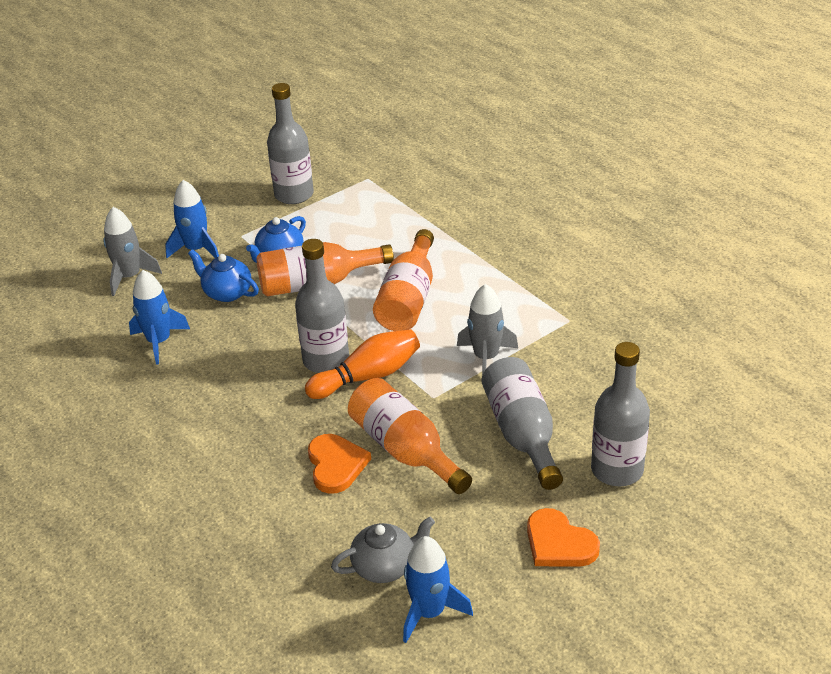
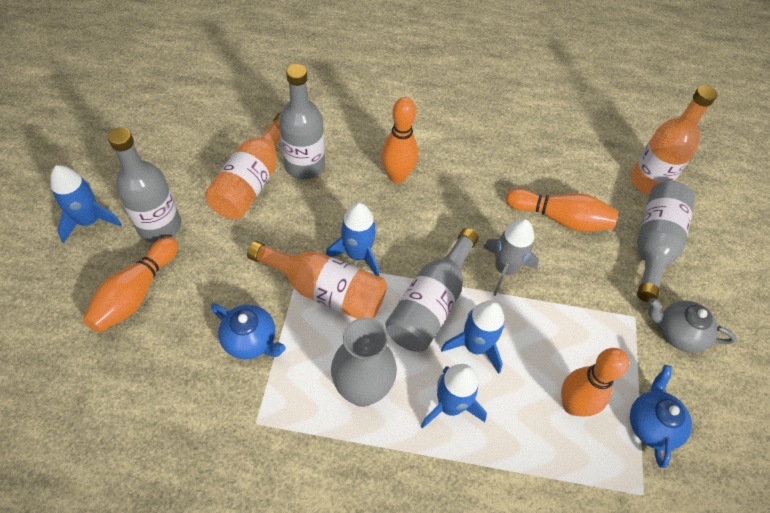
blue rocket: 3 -> 4
grey rocket: 2 -> 1
grey vase: 0 -> 1
orange bowling pin: 1 -> 4
orange heart: 2 -> 0

